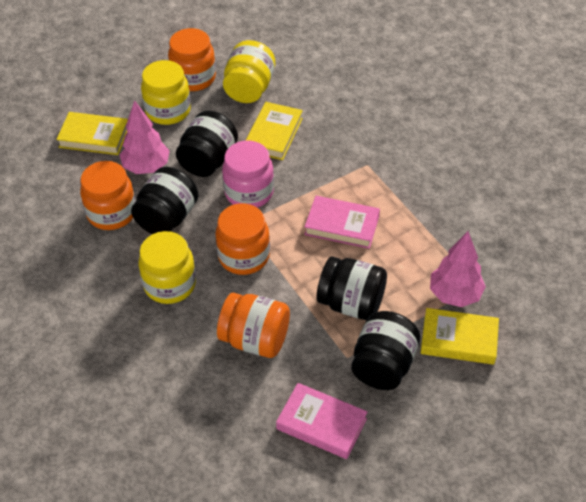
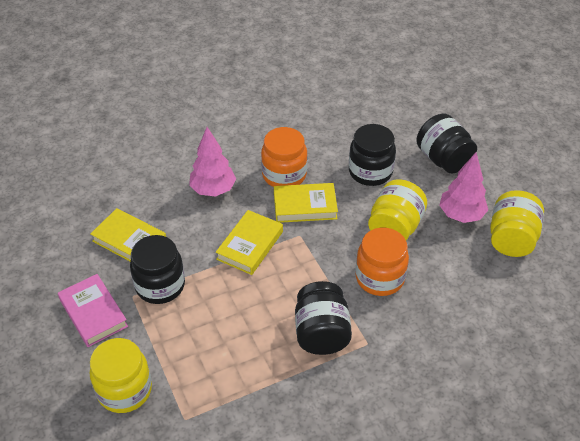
orange jar: 4 -> 2
pink book: 2 -> 1
pink jar: 1 -> 0

